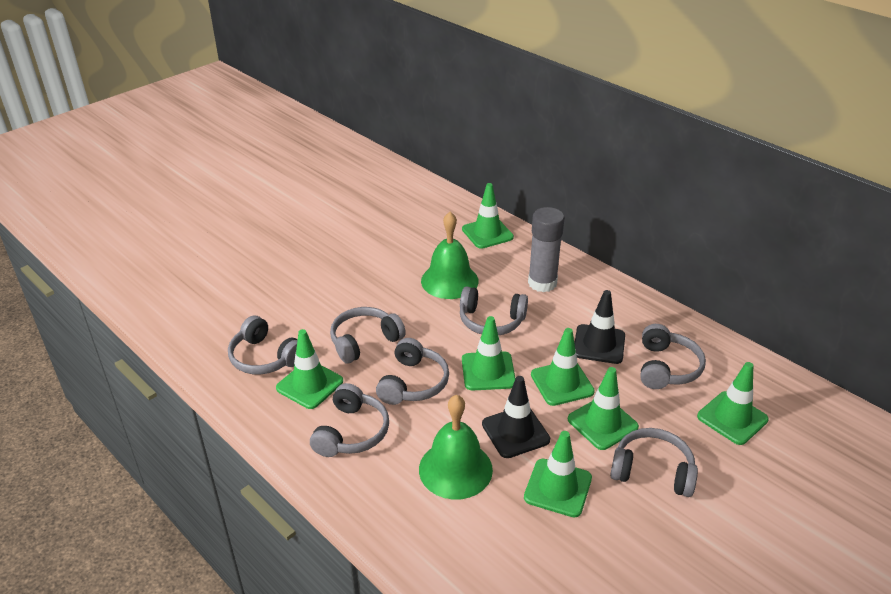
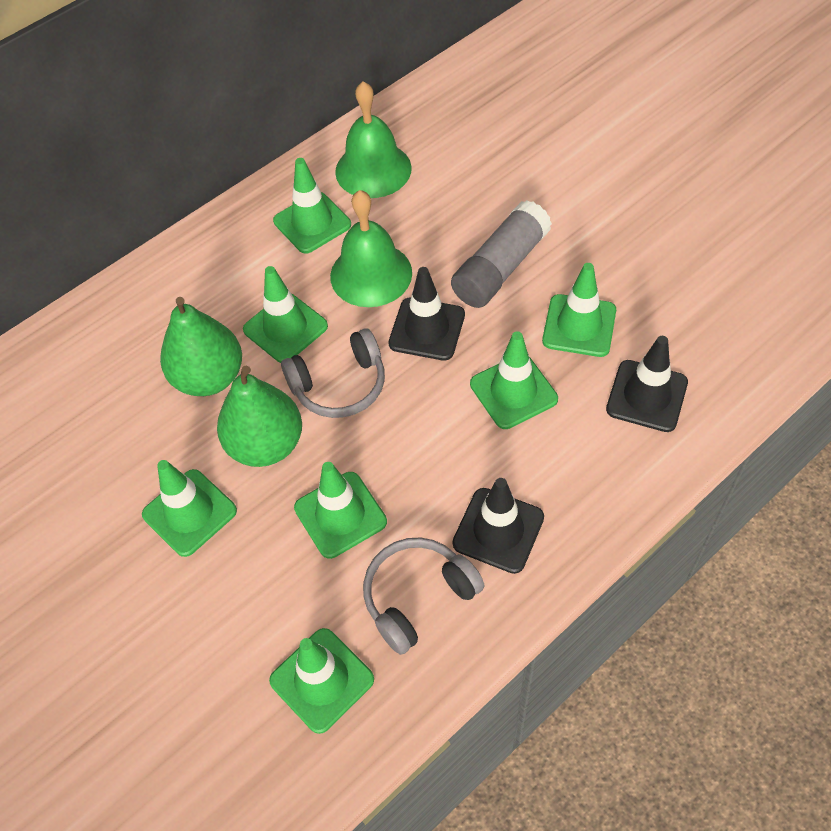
black traffic cone: 2 -> 3
green pear: 0 -> 2
grey headphones: 7 -> 2

